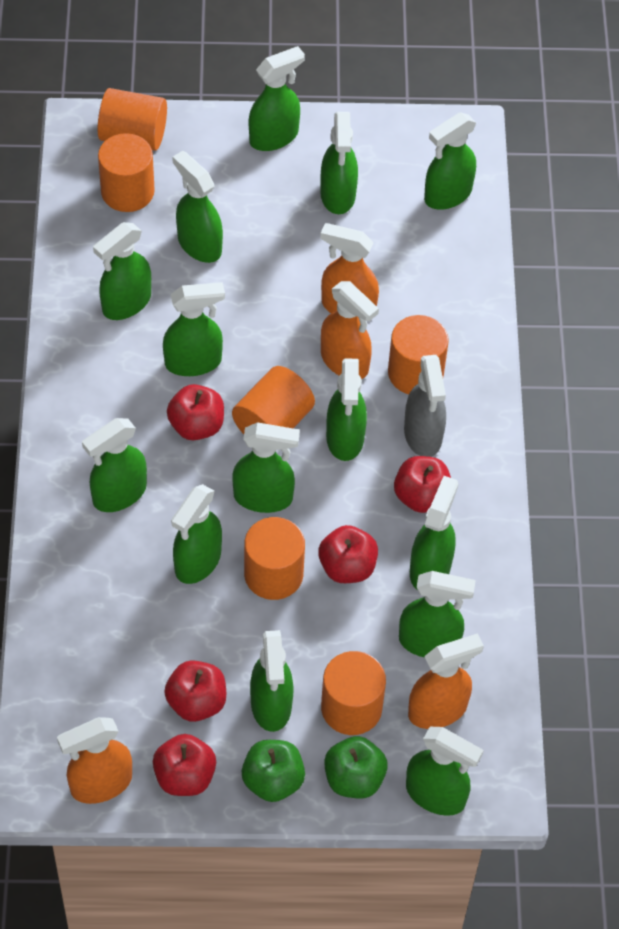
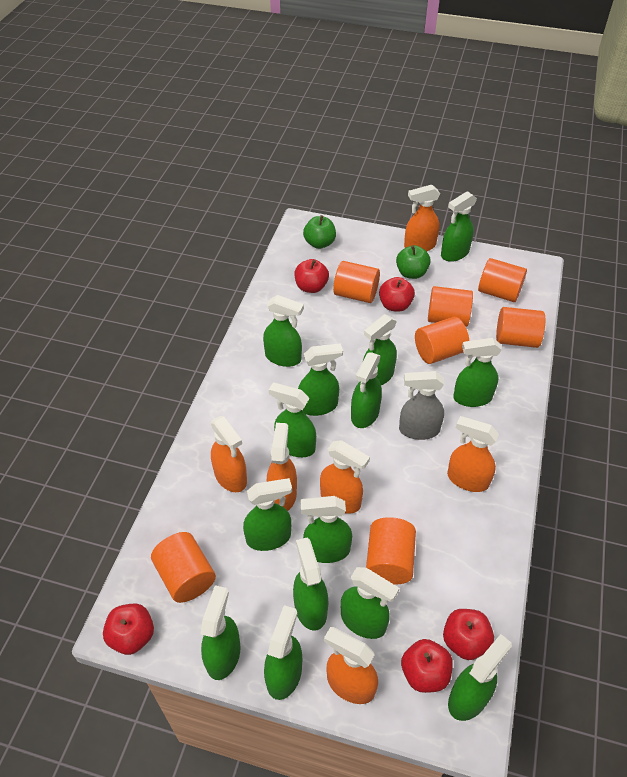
orange cylinder: 6 -> 7
orange spray bottle: 4 -> 6

